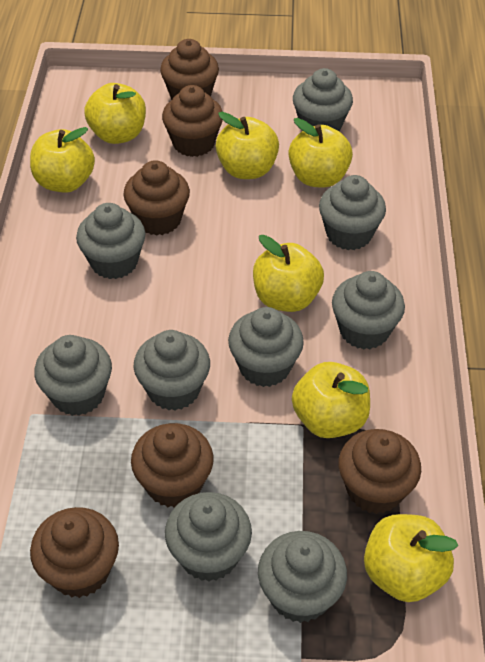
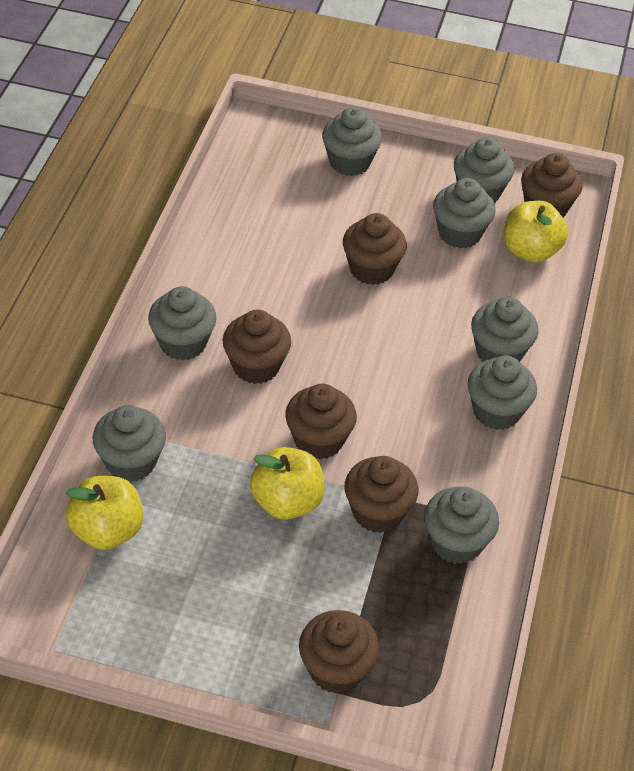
grey cupcake: 9 -> 8
yellow apple: 7 -> 3

